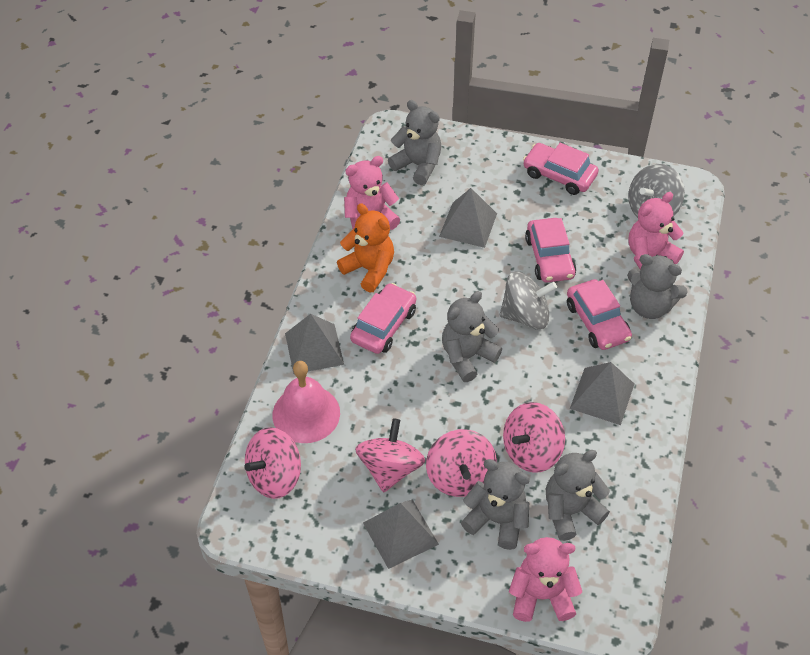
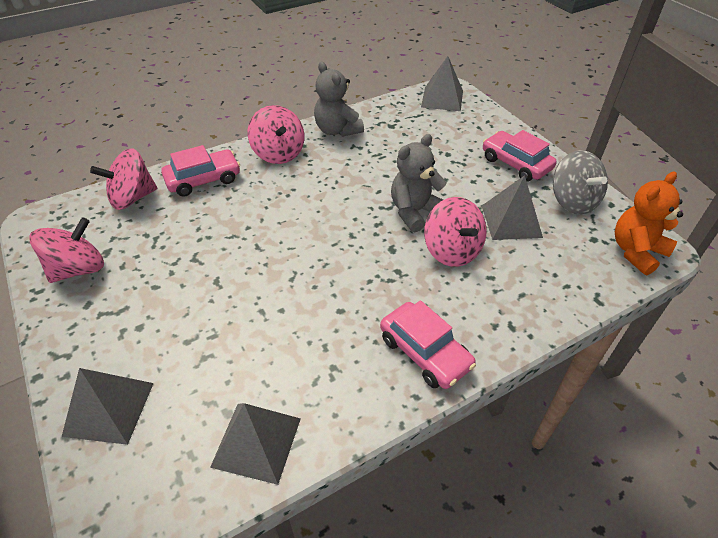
grey spinning top: 2 -> 1
grey teddy bear: 5 -> 2
pink bell: 1 -> 0
pink car: 4 -> 3
pink teddy bear: 3 -> 0

